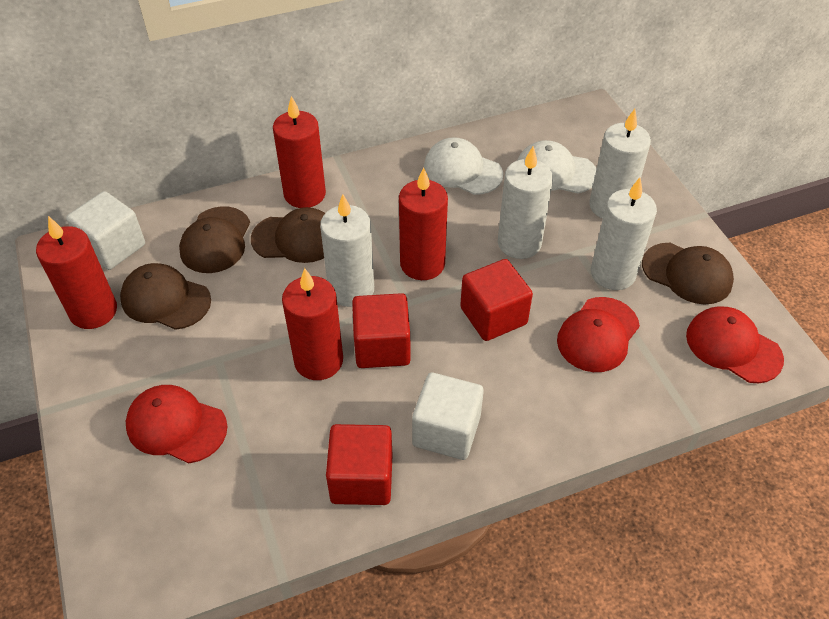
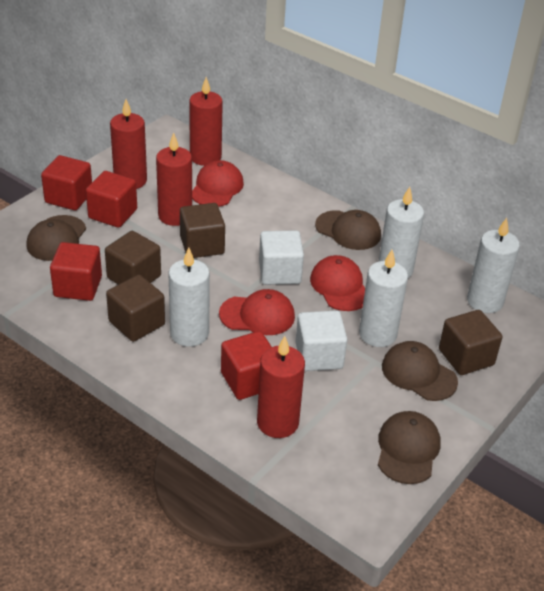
brown cube: 0 -> 4
red cube: 3 -> 4
white cap: 2 -> 0

